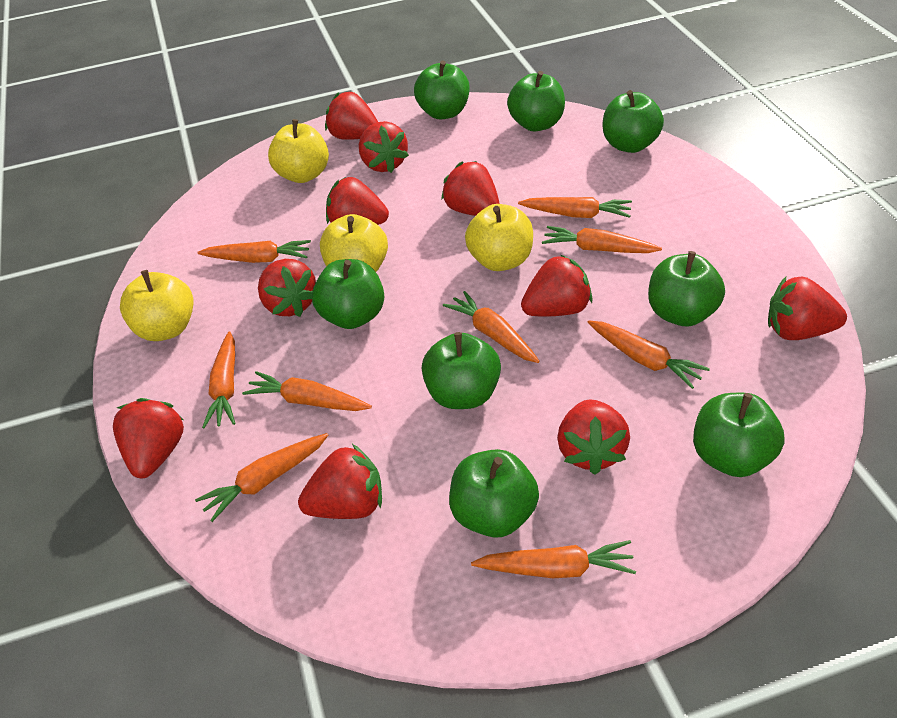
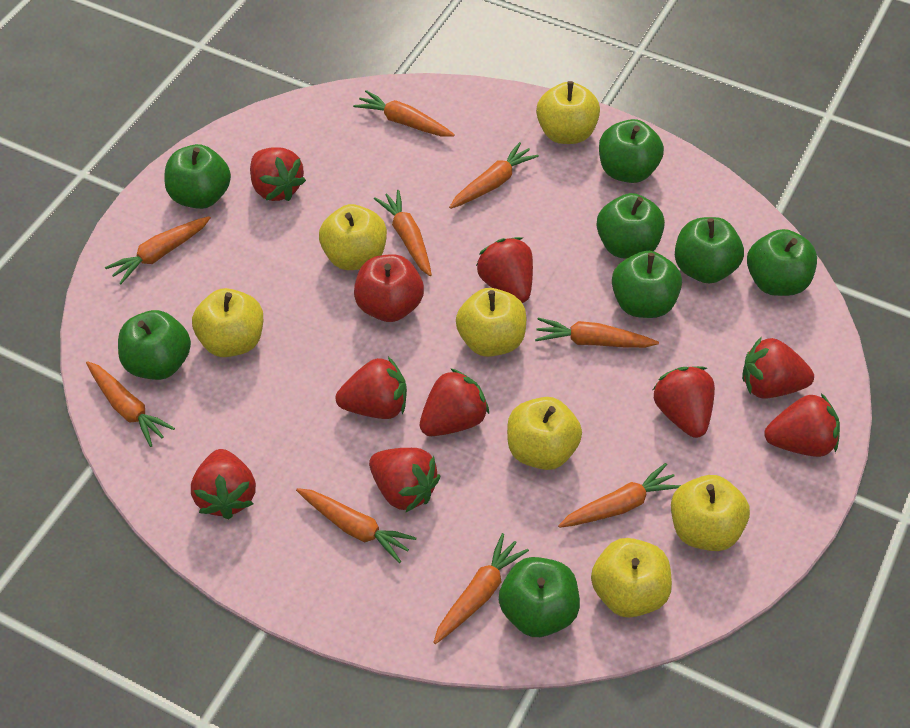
red apple: 0 -> 1
red strawberry: 10 -> 9
yellow apple: 4 -> 7

